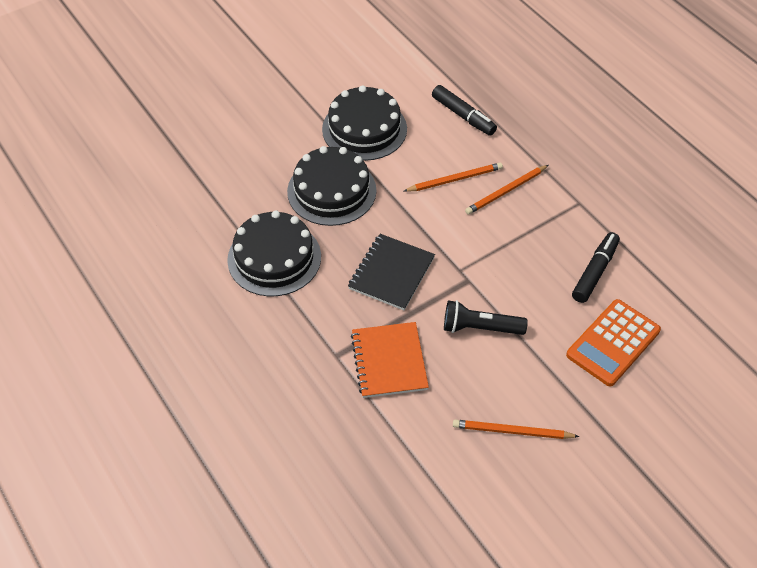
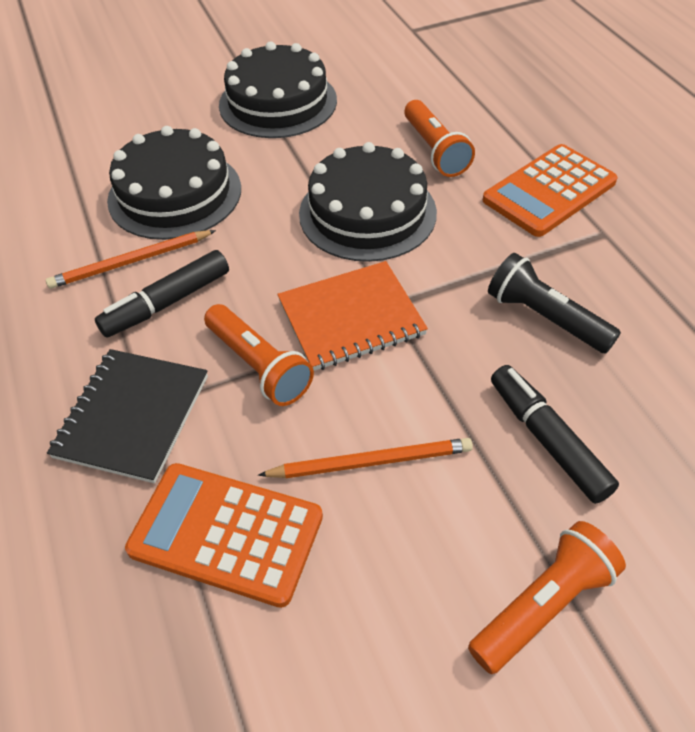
orange calculator: 1 -> 2
orange flashlight: 0 -> 3
orange pencil: 3 -> 2

